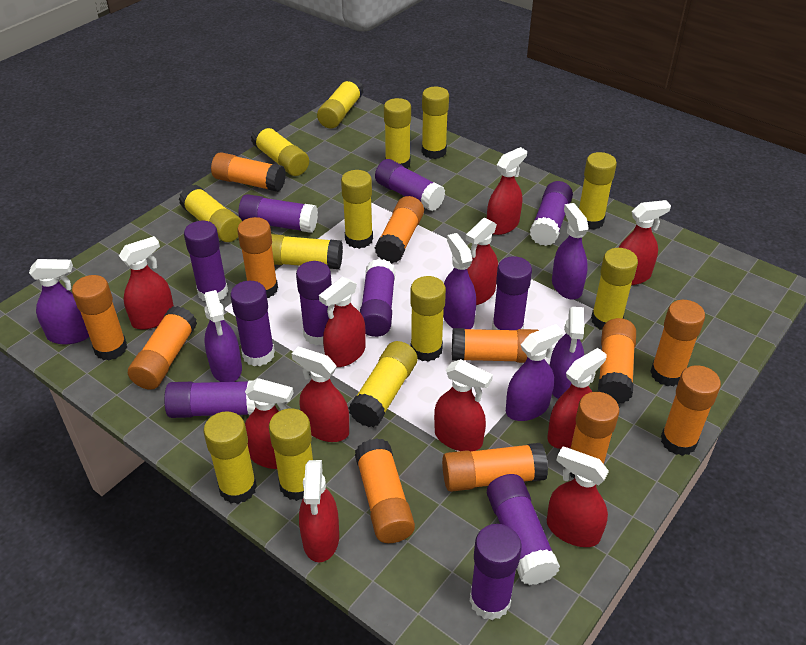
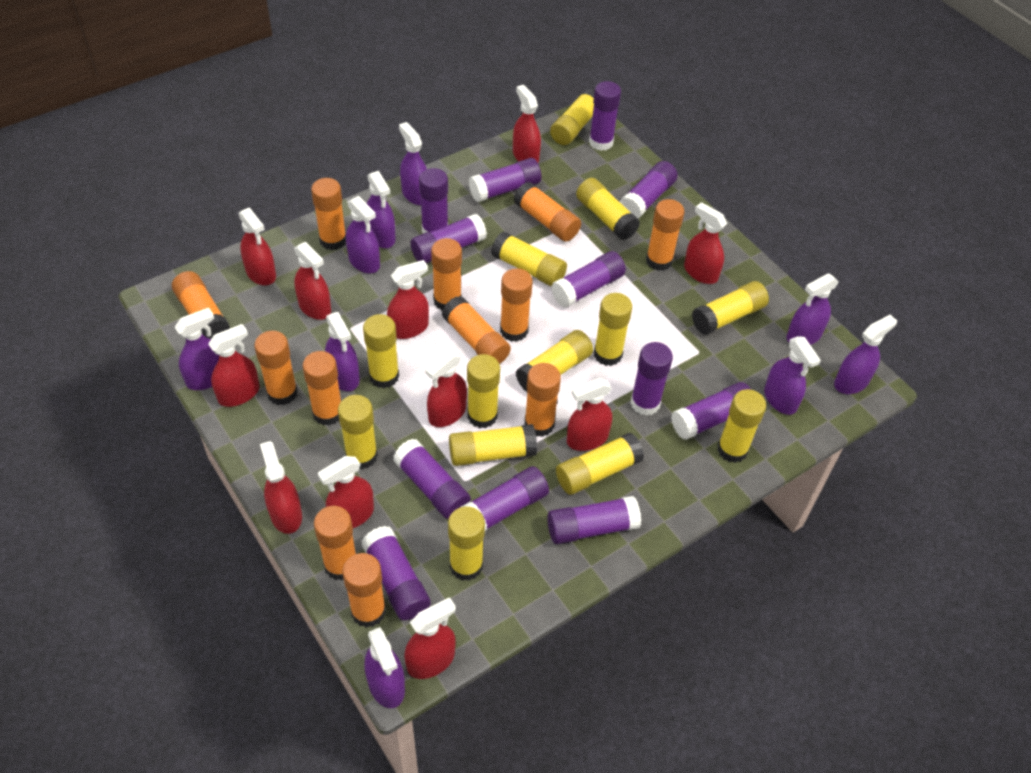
purple glue stick: 11 -> 12
purple spray bottle: 6 -> 9

